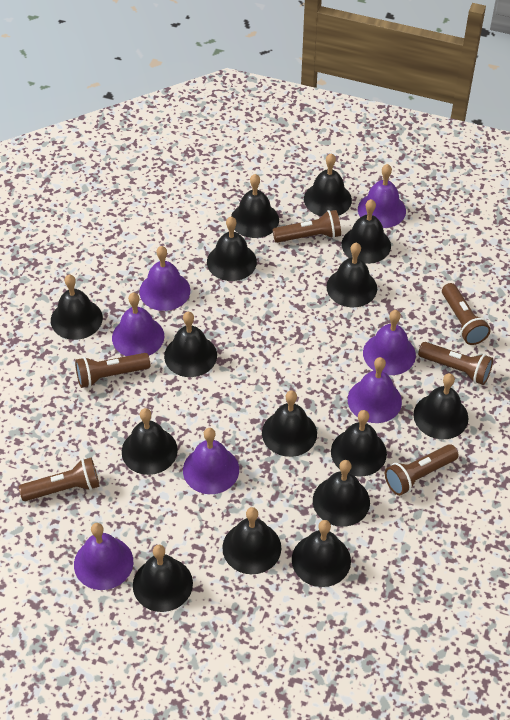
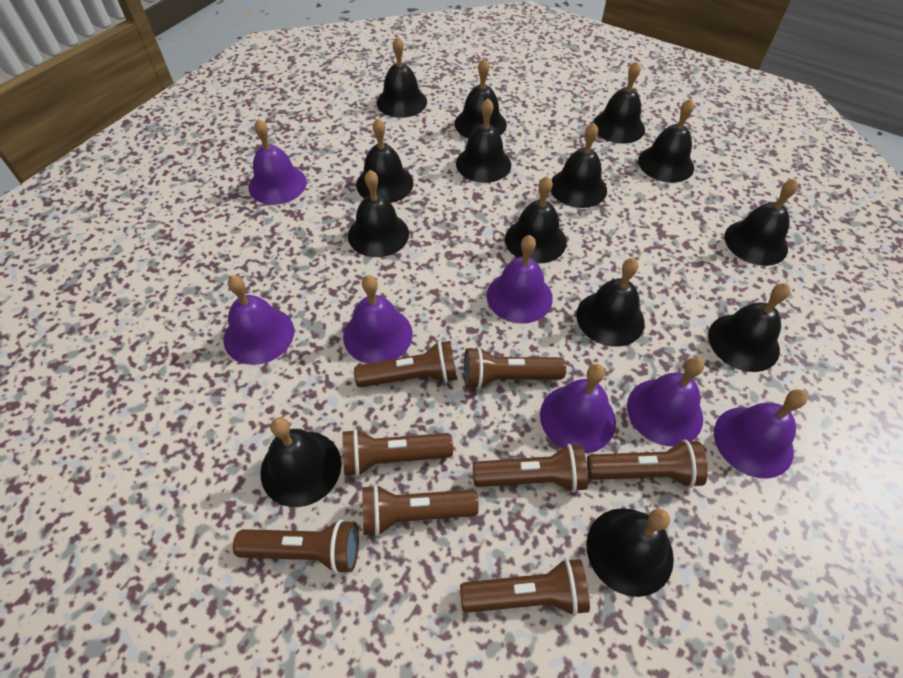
black bell: 15 -> 14
brown flashlight: 6 -> 8

